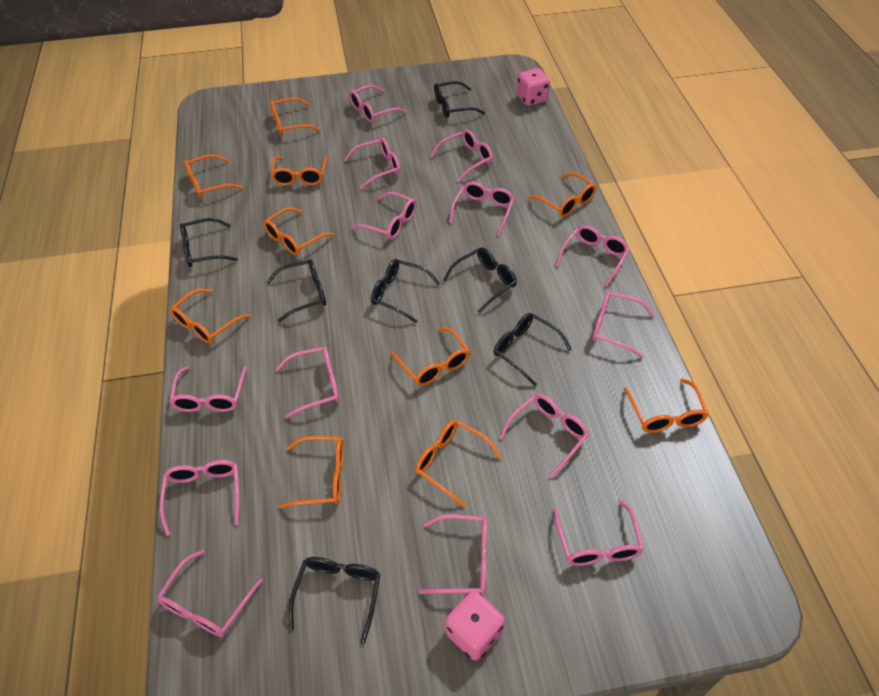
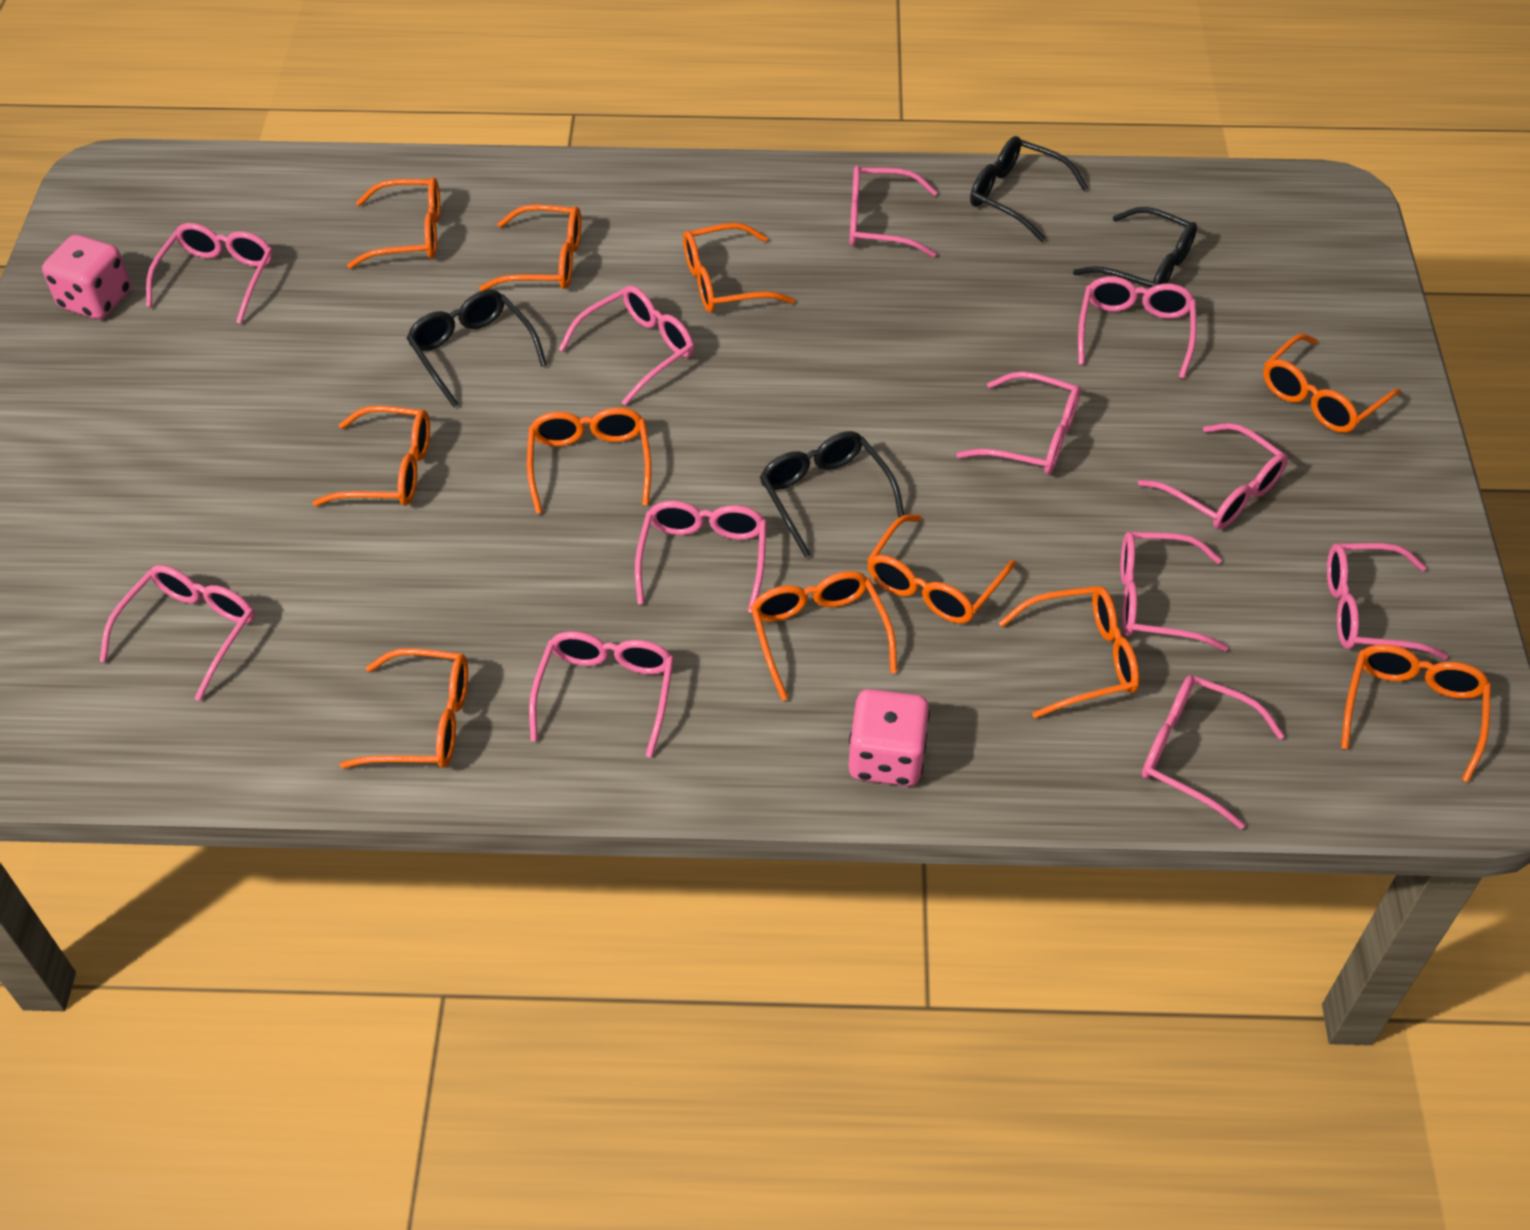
black glasses: 7 -> 4
orange glasses: 10 -> 11
pink glasses: 14 -> 12

